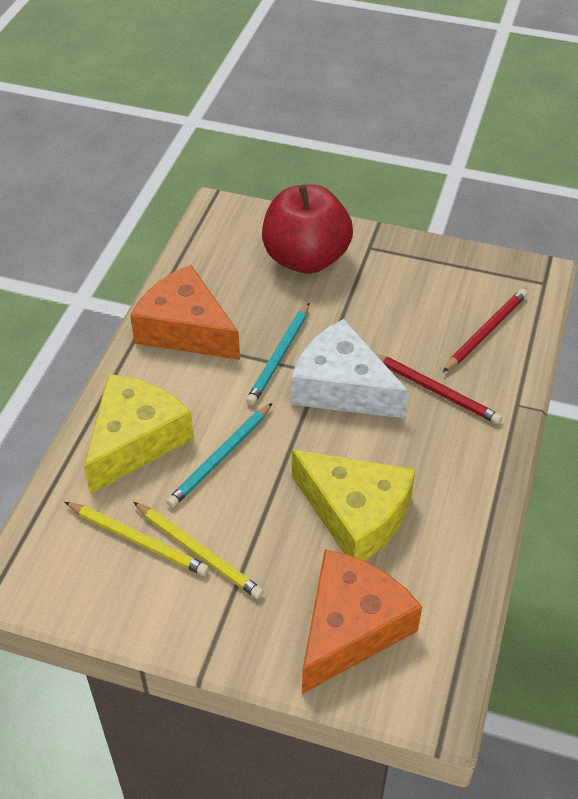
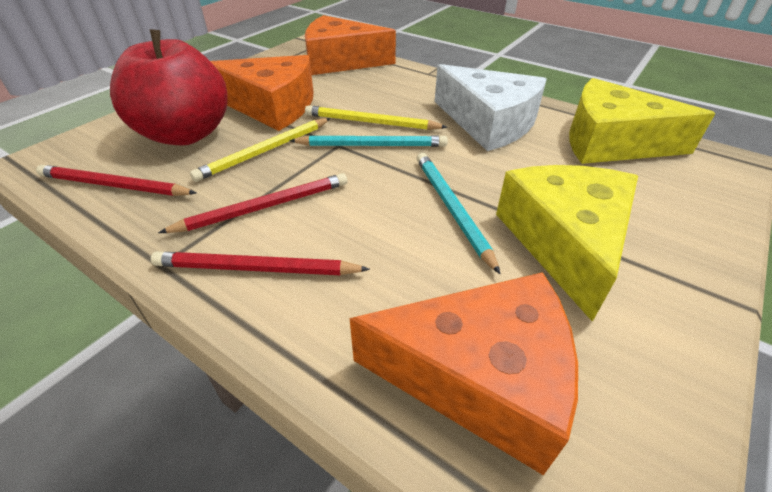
orange cheese: 2 -> 3
red pencil: 2 -> 3

